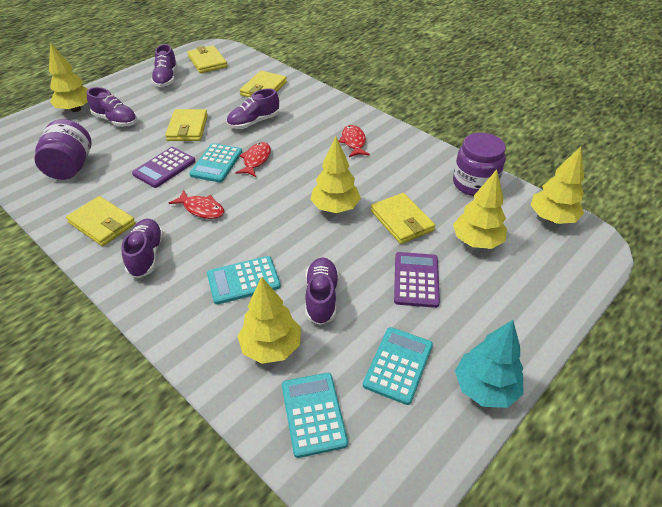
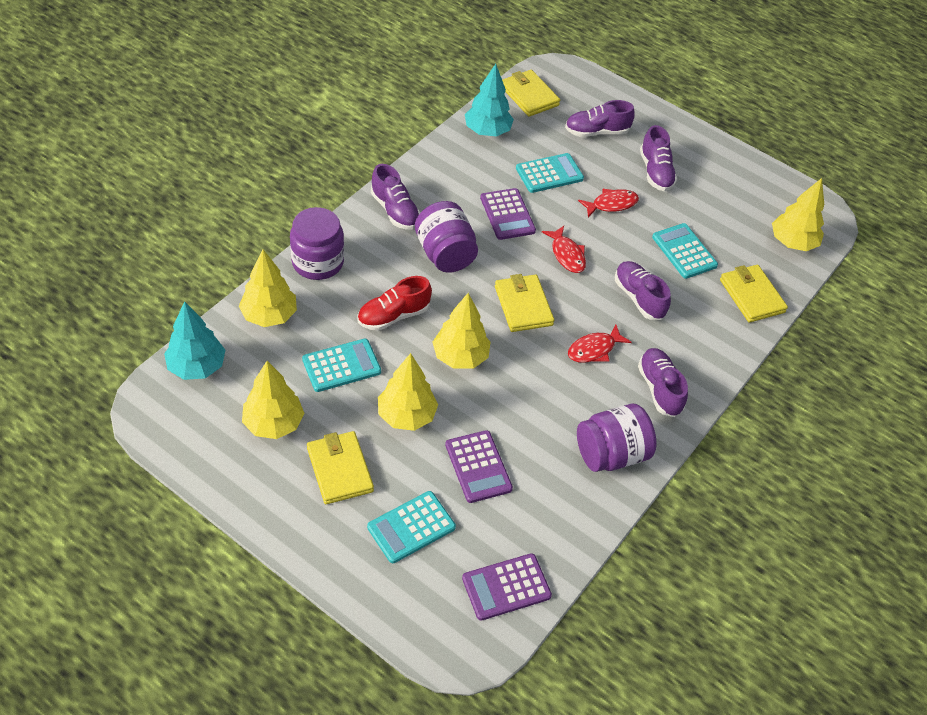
purple calculator: 2 -> 3
purple jar: 2 -> 3
red shoe: 0 -> 1
turquoise tree: 1 -> 2
yellow wallet: 5 -> 4

